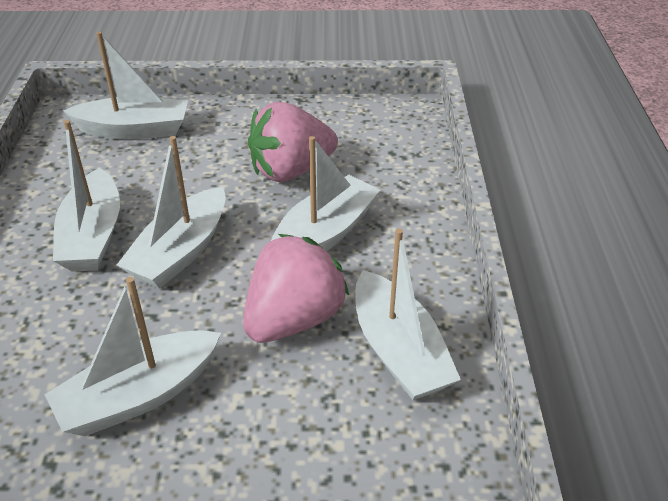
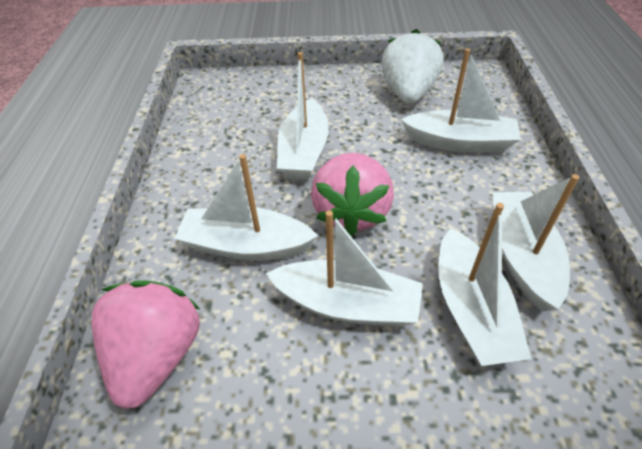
white strawberry: 0 -> 1

